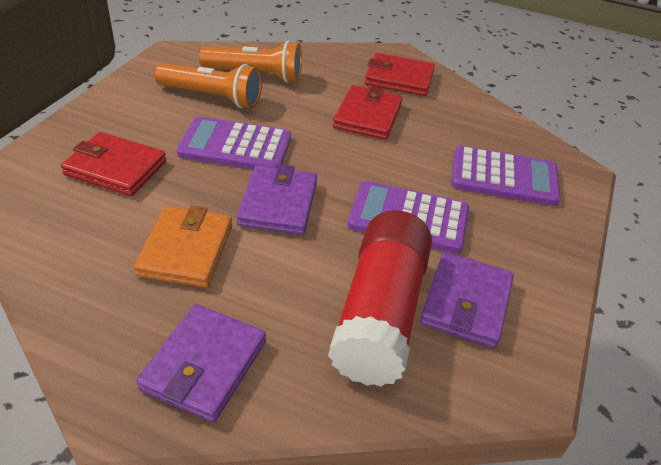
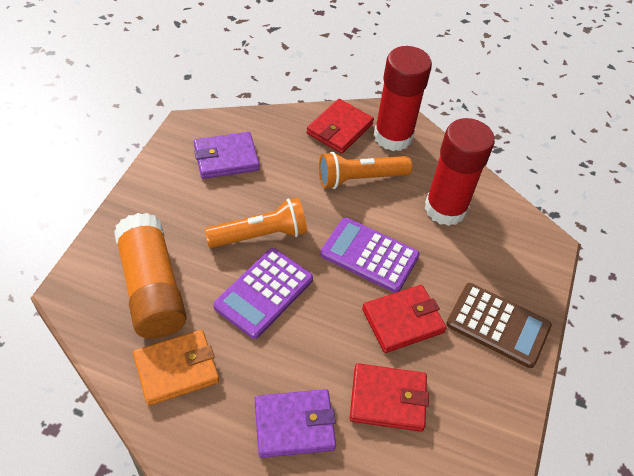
brown calculator: 0 -> 1
orange glue stick: 0 -> 1
purple calculator: 3 -> 2
purple wallet: 3 -> 2
red glue stick: 1 -> 2

